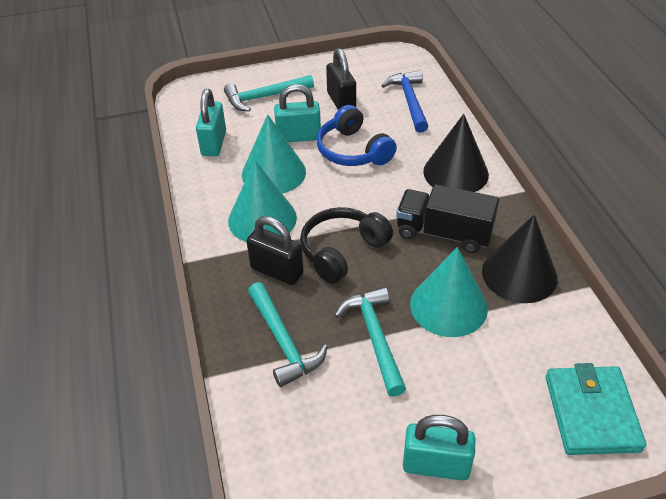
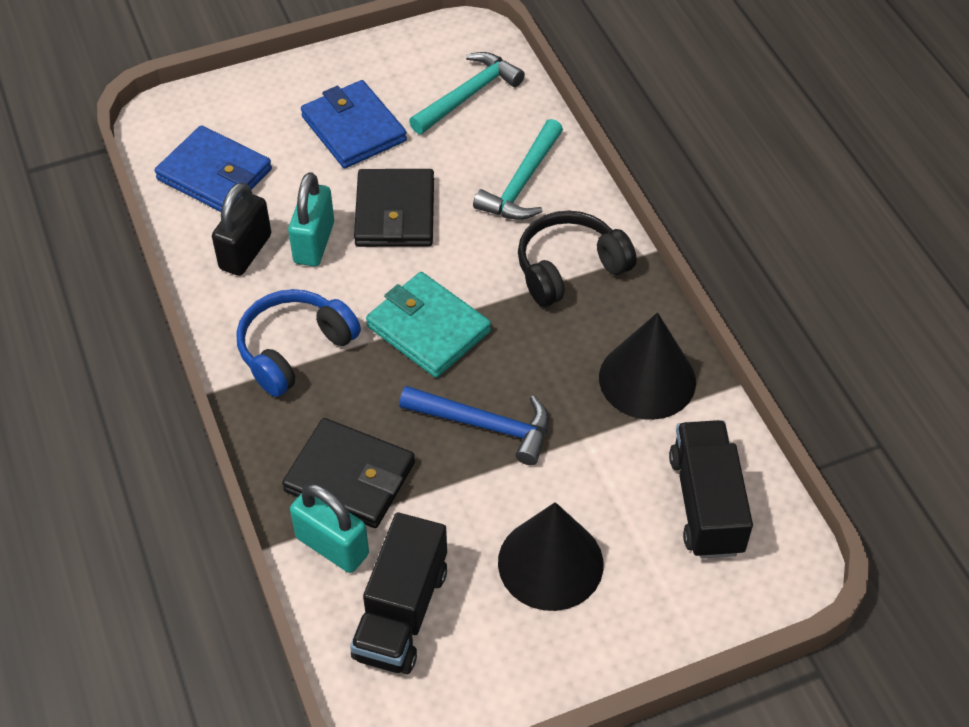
black padlock: 2 -> 1
black truck: 1 -> 2
black wallet: 0 -> 2
blue wallet: 0 -> 2
turquoise cone: 3 -> 0
turquoise hammer: 3 -> 2
turquoise padlock: 3 -> 2

